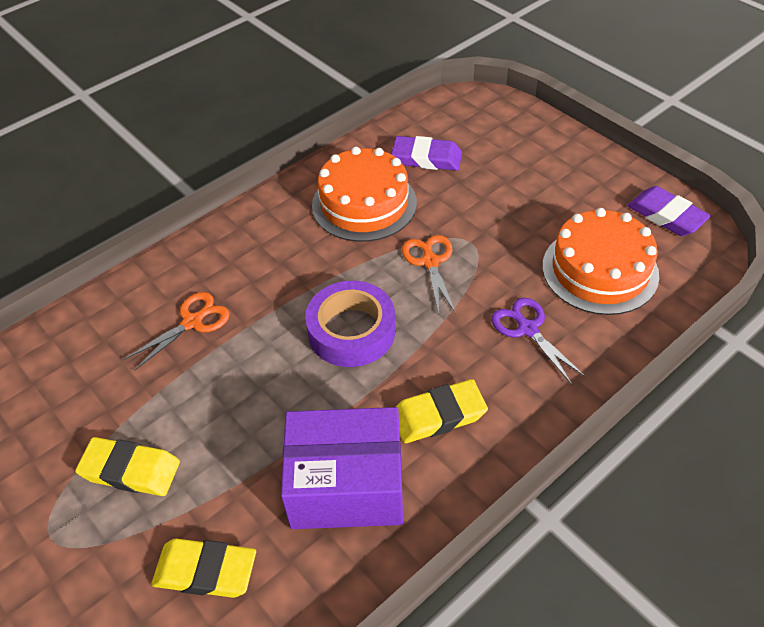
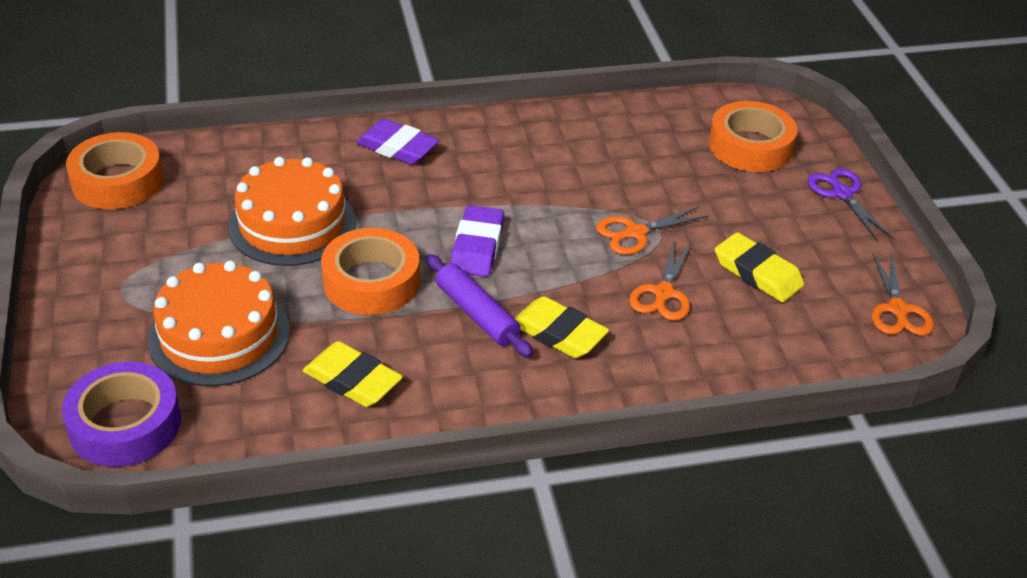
orange scissors: 2 -> 3
orange tape: 0 -> 3
purple box: 1 -> 0
purple rolling pin: 0 -> 1

